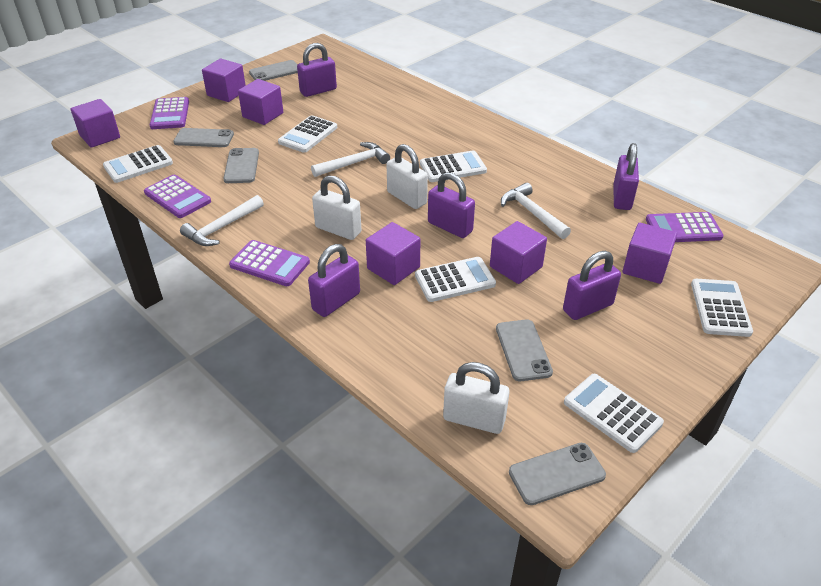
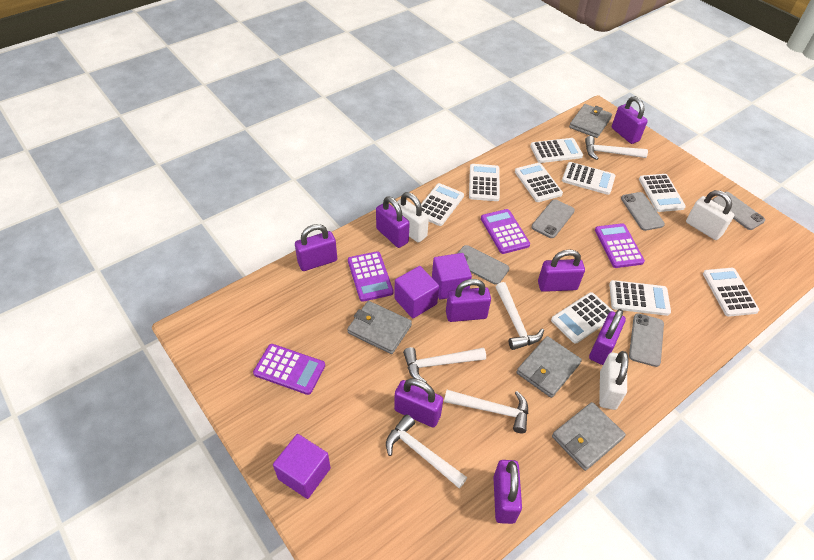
grey wallet: 0 -> 4
purple cube: 6 -> 3
purple padlock: 5 -> 8
white calculator: 6 -> 9
white hammer: 3 -> 5

